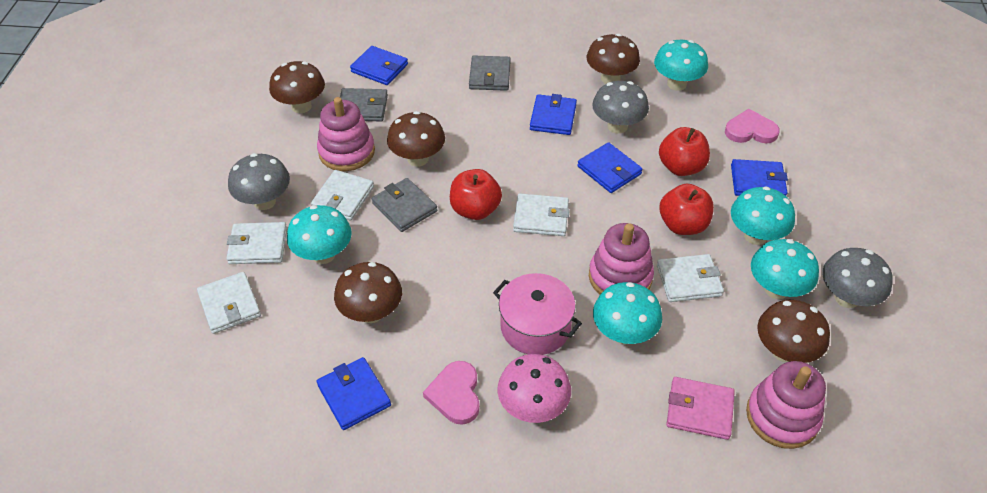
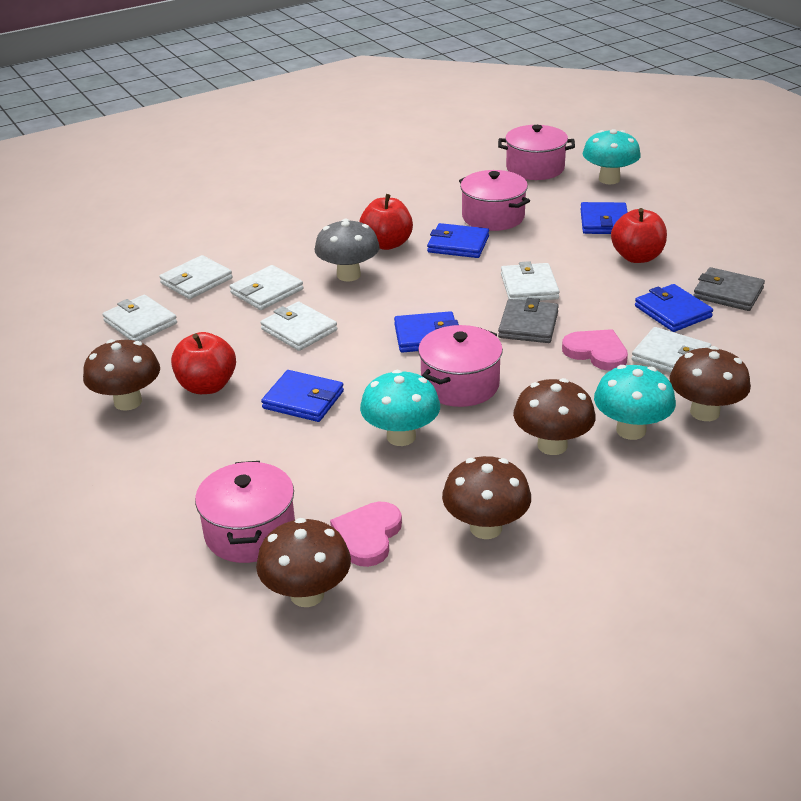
grey mushroom: 3 -> 1
grey wallet: 3 -> 2
pink mushroom: 1 -> 0
pink pot: 1 -> 4
pink stacking toy: 3 -> 0
pink wallet: 1 -> 0
turquoise mushroom: 5 -> 3
white wallet: 5 -> 6

